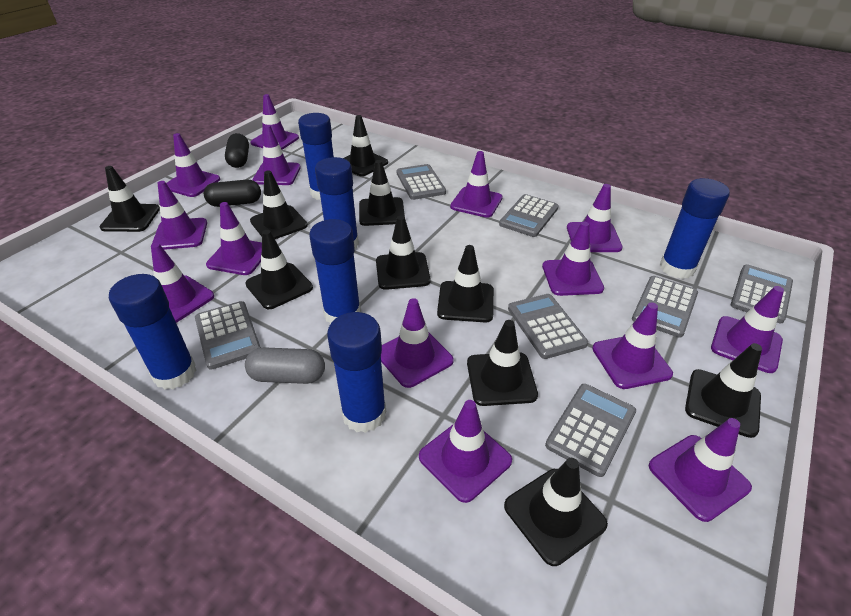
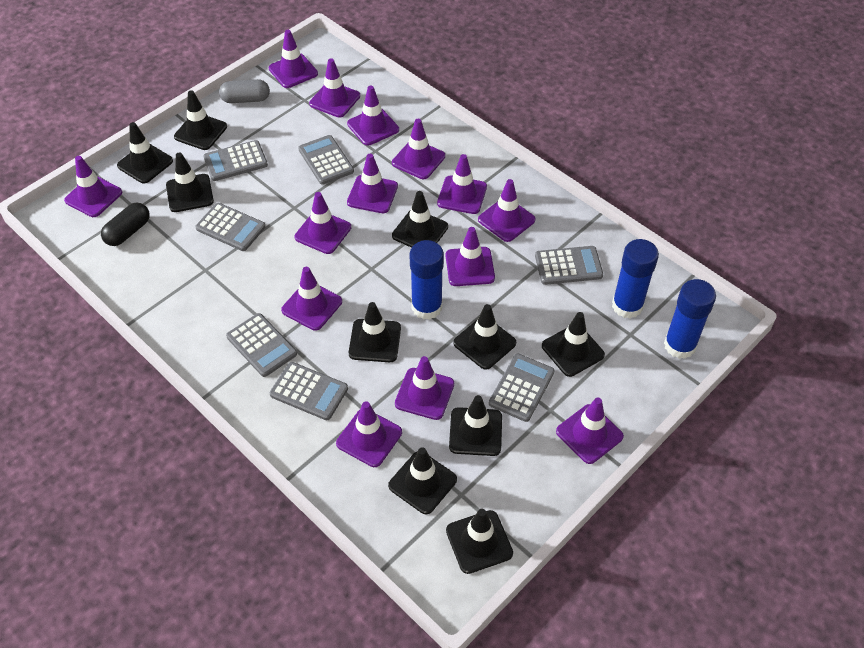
black capsule: 2 -> 1
blue glue stick: 6 -> 3

